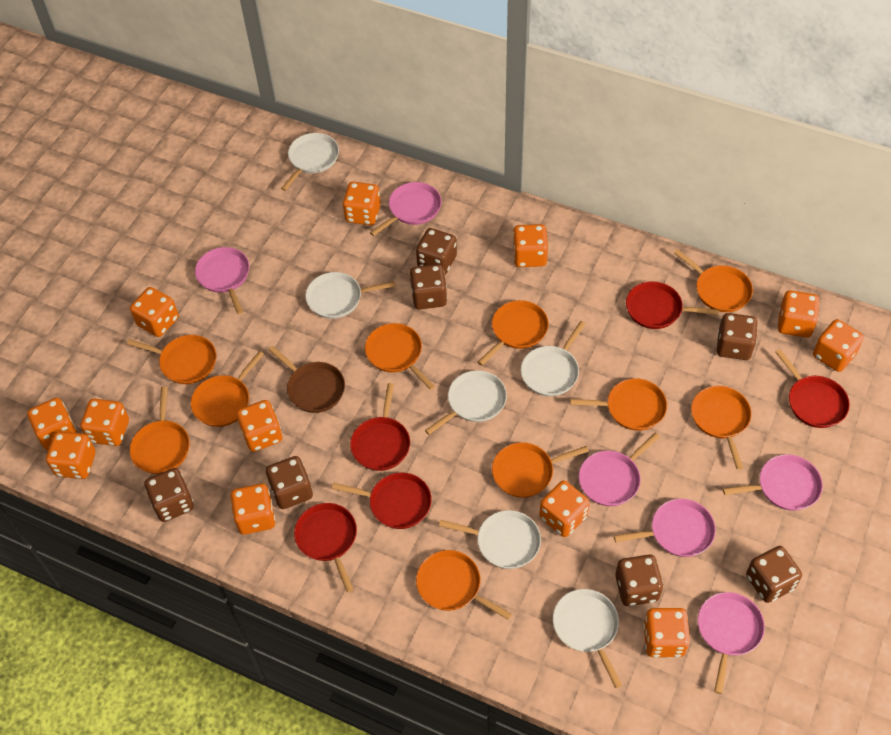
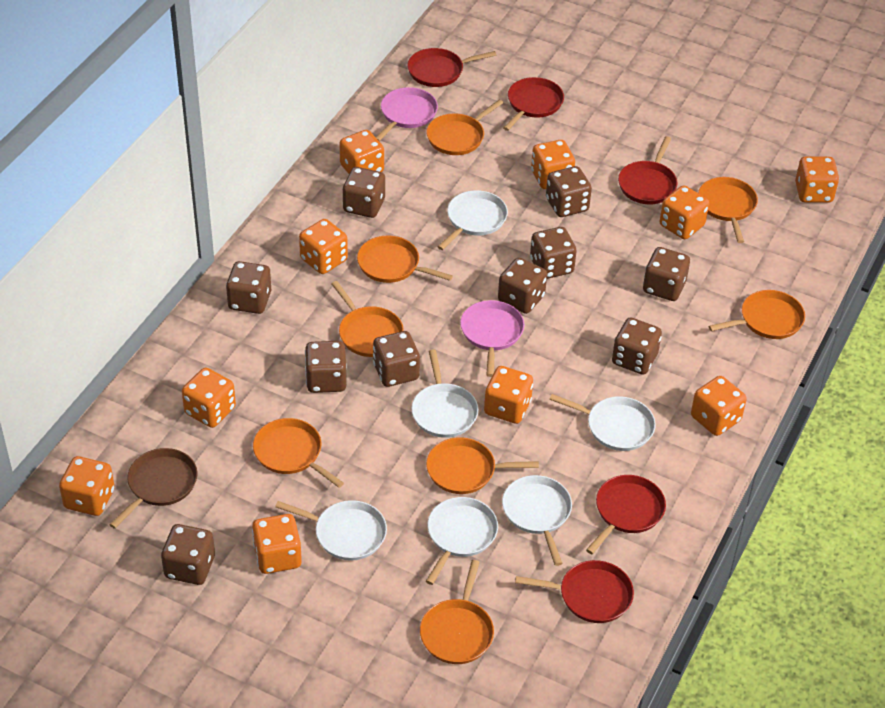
brown dice: 7 -> 10
orange dice: 12 -> 10
orange pan: 10 -> 8
pink pan: 6 -> 2

